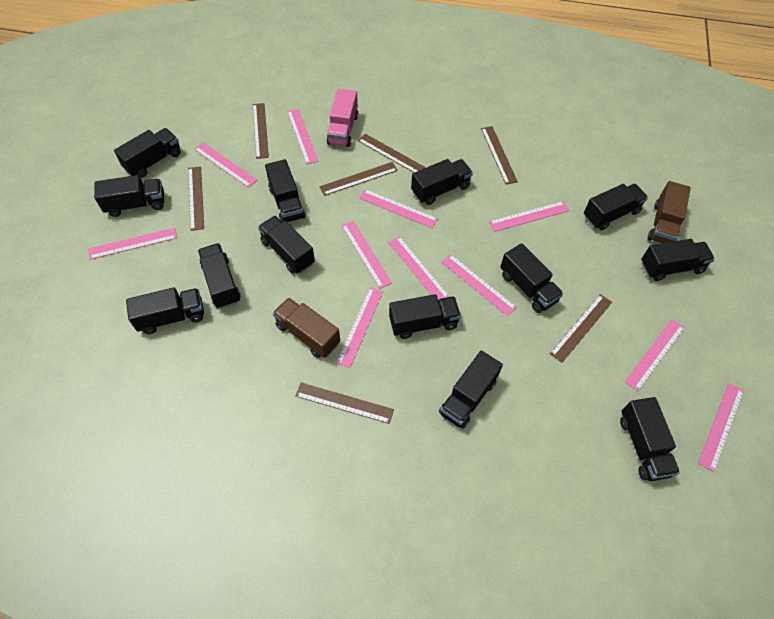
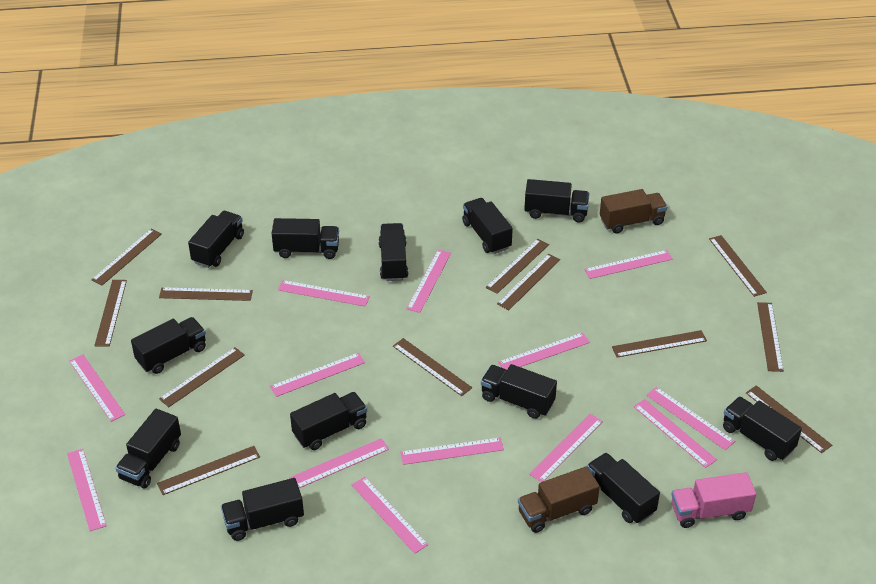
black truck: 13 -> 12
brown ruler: 7 -> 12
pink ruler: 11 -> 13

